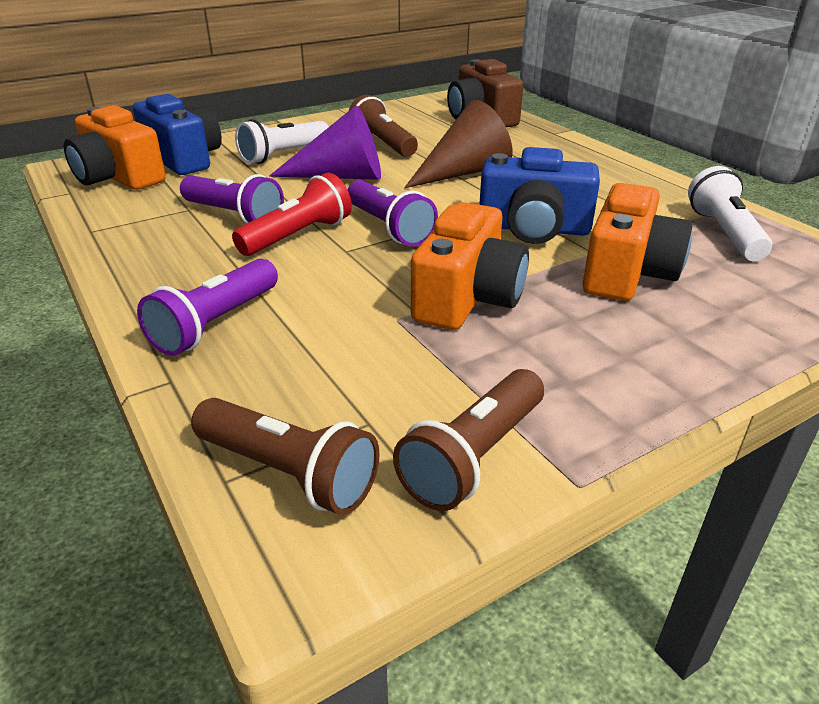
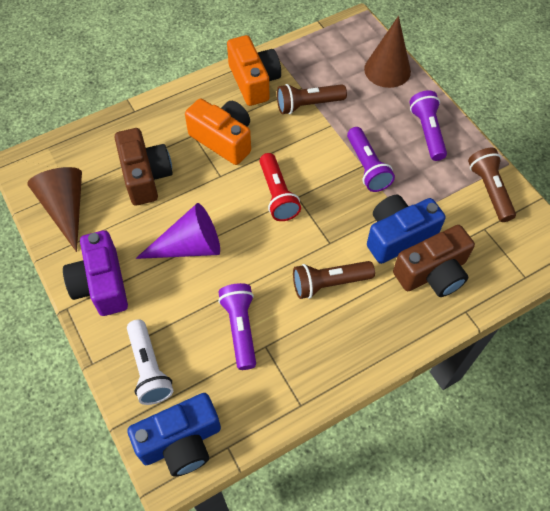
brown camera: 1 -> 2
brown cone: 1 -> 2
orange camera: 3 -> 2
purple camera: 0 -> 1
white flashlight: 2 -> 1

